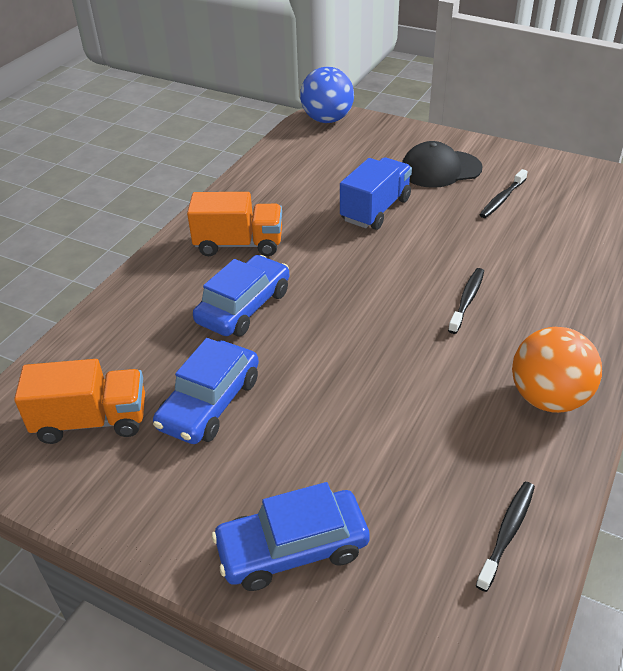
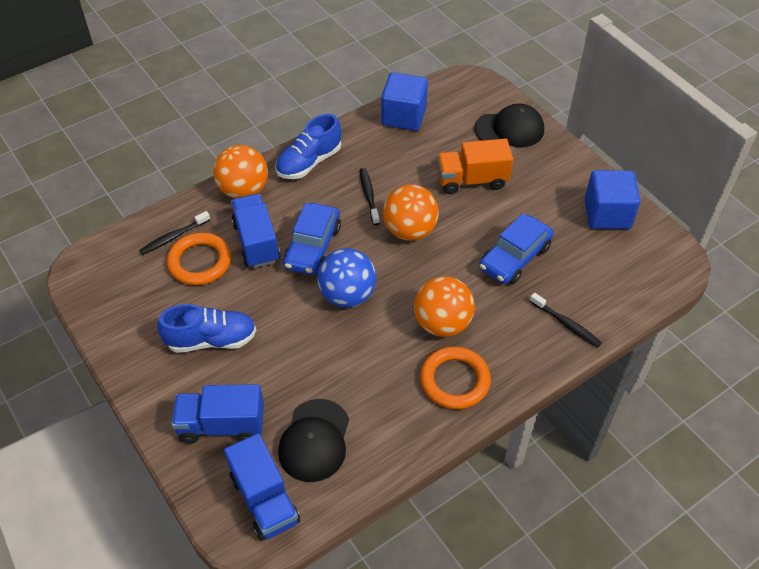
black cap: 1 -> 2
blue car: 3 -> 2
blue cube: 0 -> 2
blue shoe: 0 -> 2
blue truck: 1 -> 3
orange ball: 1 -> 3
orange ring: 0 -> 2
orange truck: 2 -> 1

